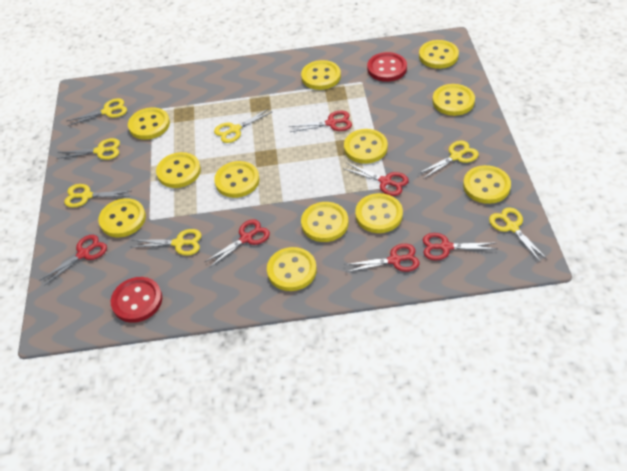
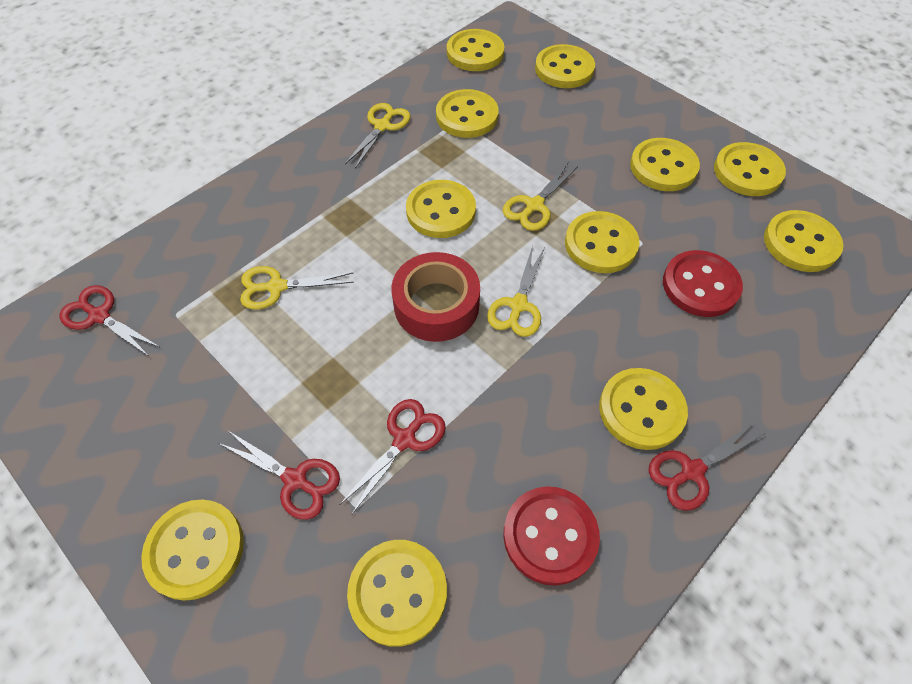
red scissors: 6 -> 4
red tape: 0 -> 1
yellow button: 12 -> 11
yellow scissors: 7 -> 4

